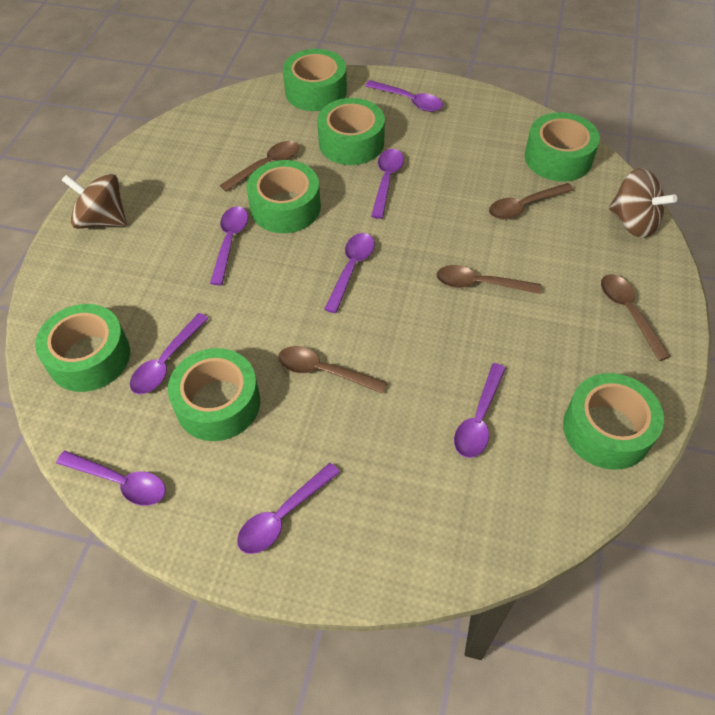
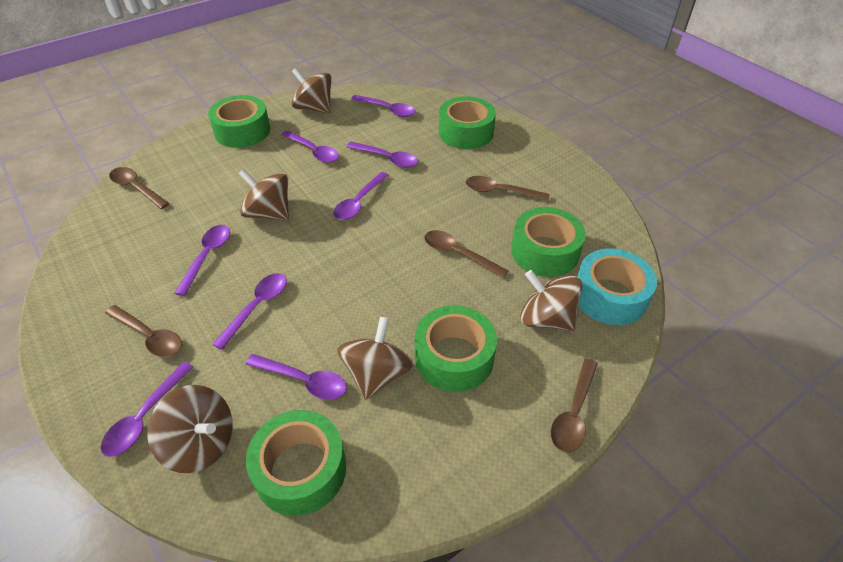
brown spinning top: 2 -> 5
green tape: 7 -> 5
turquoise tape: 0 -> 1

